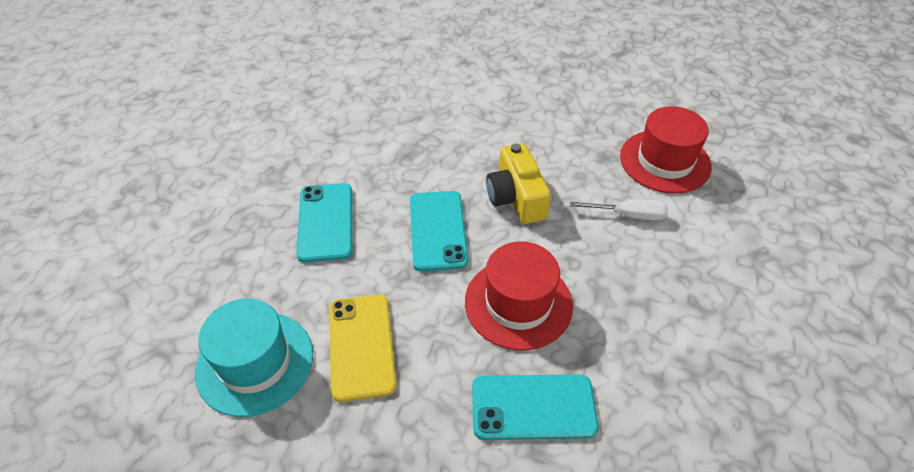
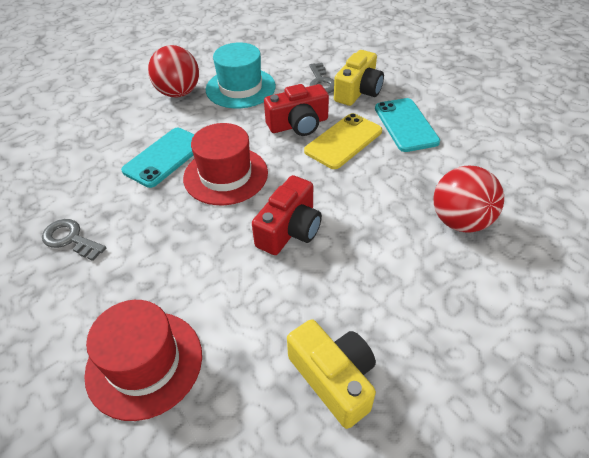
grey key: 0 -> 2
red ball: 0 -> 2
red camera: 0 -> 2
turquoise phone: 3 -> 2
white screwdriver: 1 -> 0
yellow camera: 1 -> 2

